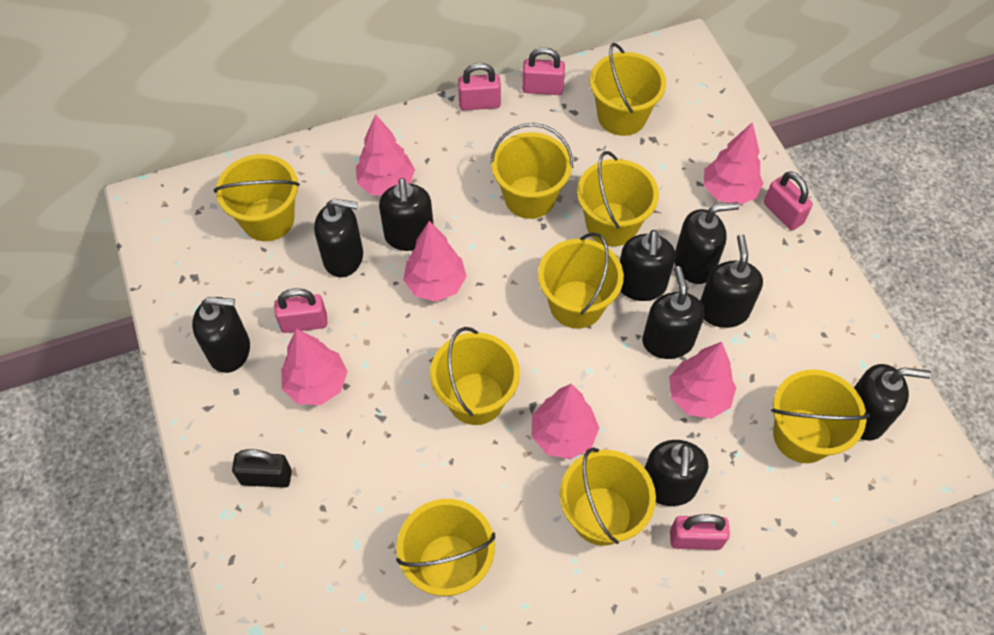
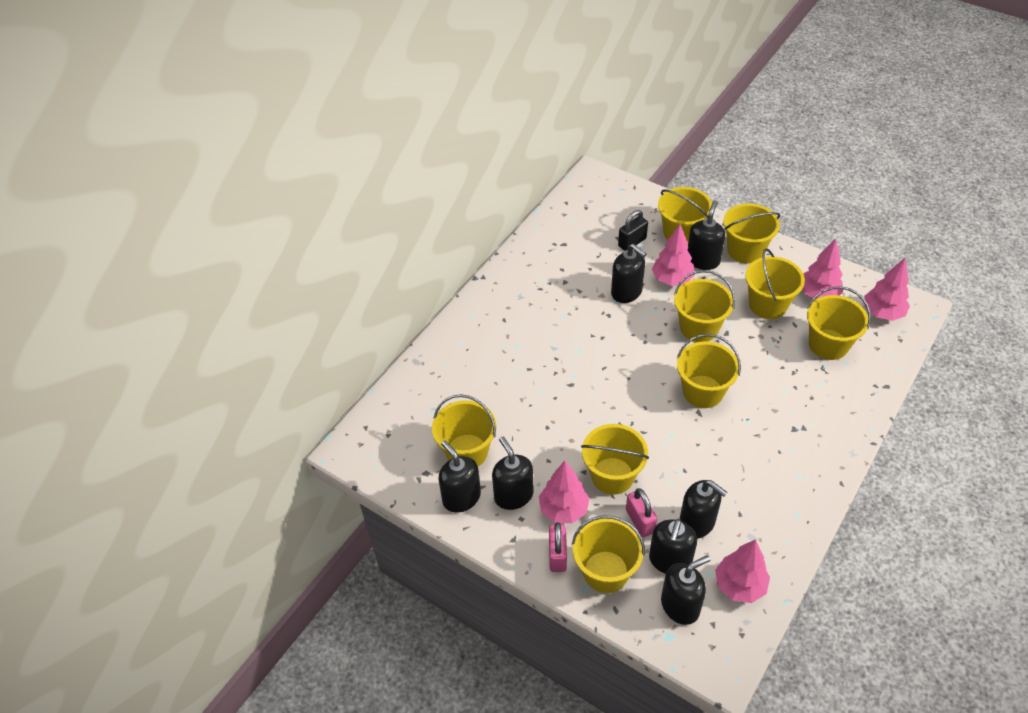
black soap dispenser: 9 -> 7
pink padlock: 5 -> 2
pink tree: 6 -> 5

